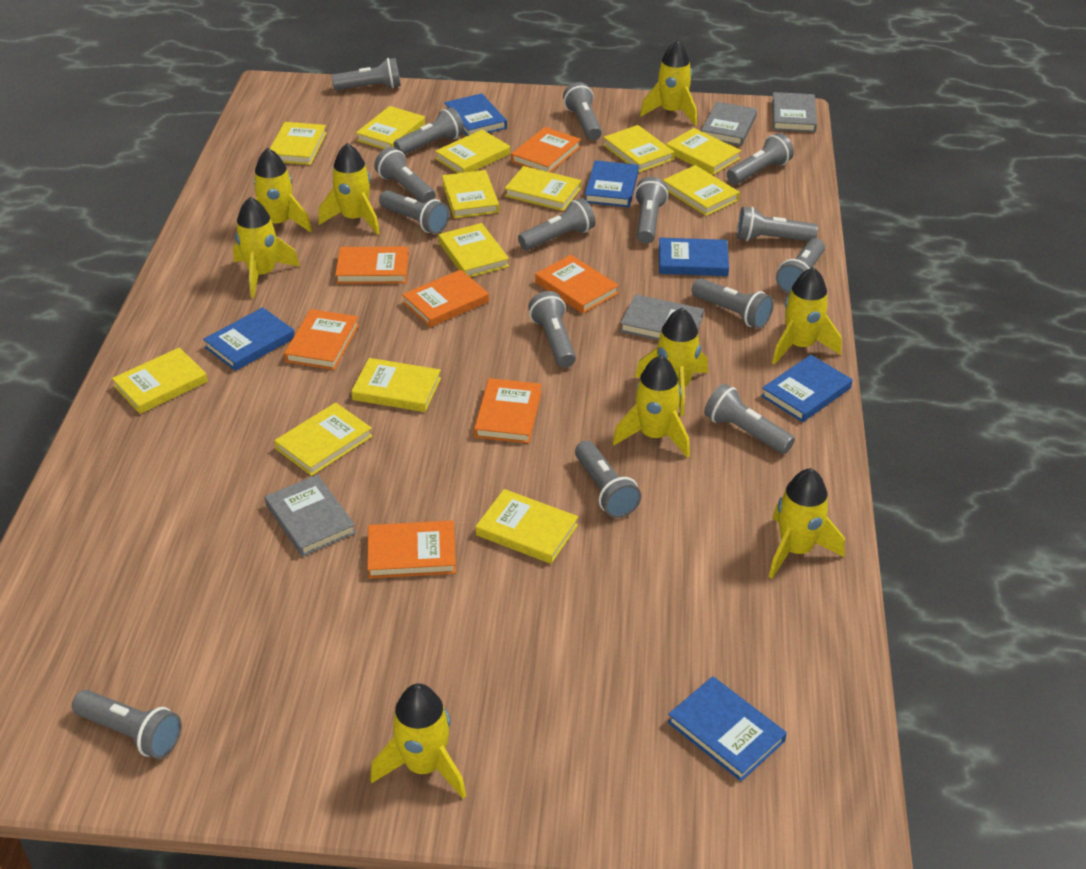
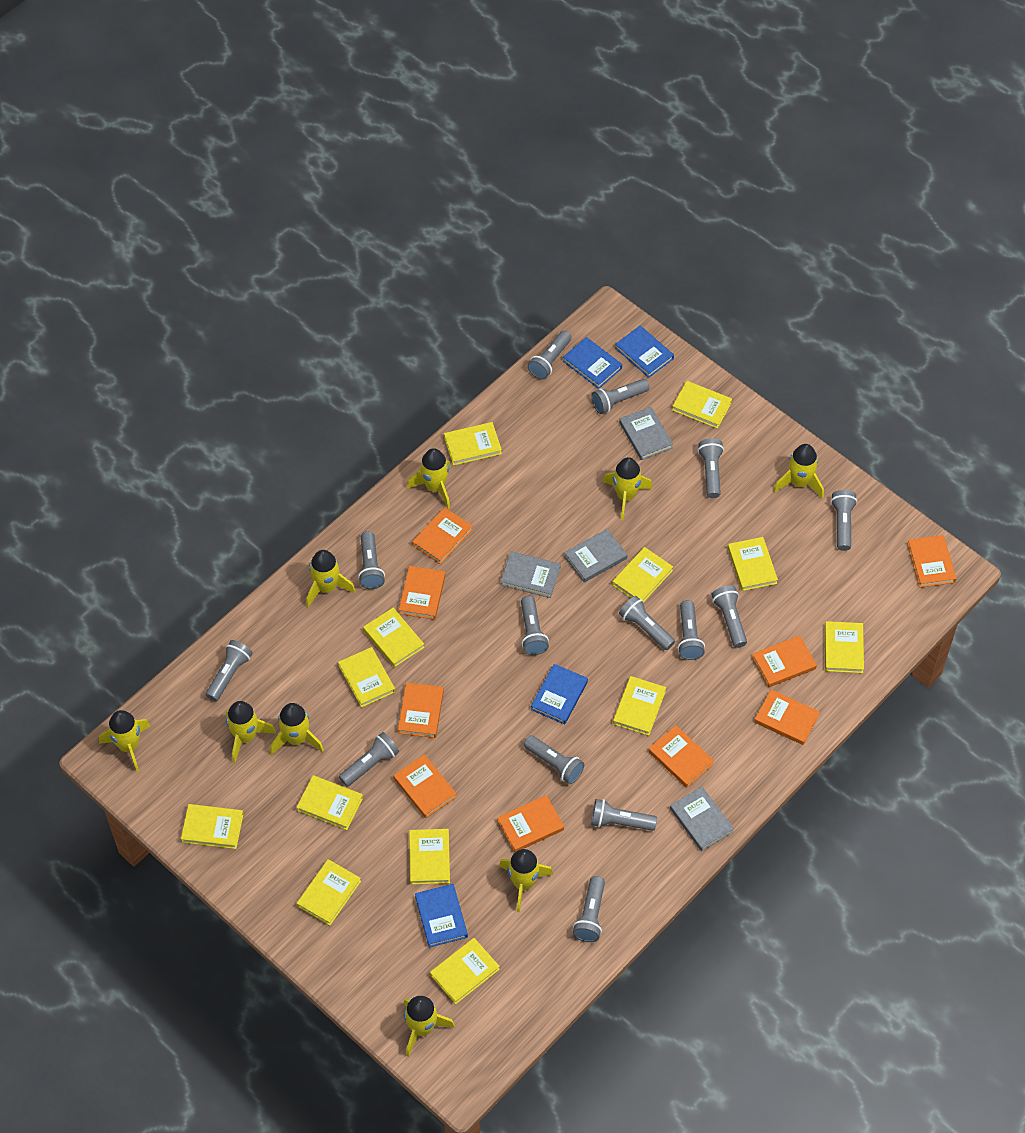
blue book: 6 -> 4
grey flashlight: 15 -> 14
orange book: 7 -> 9

